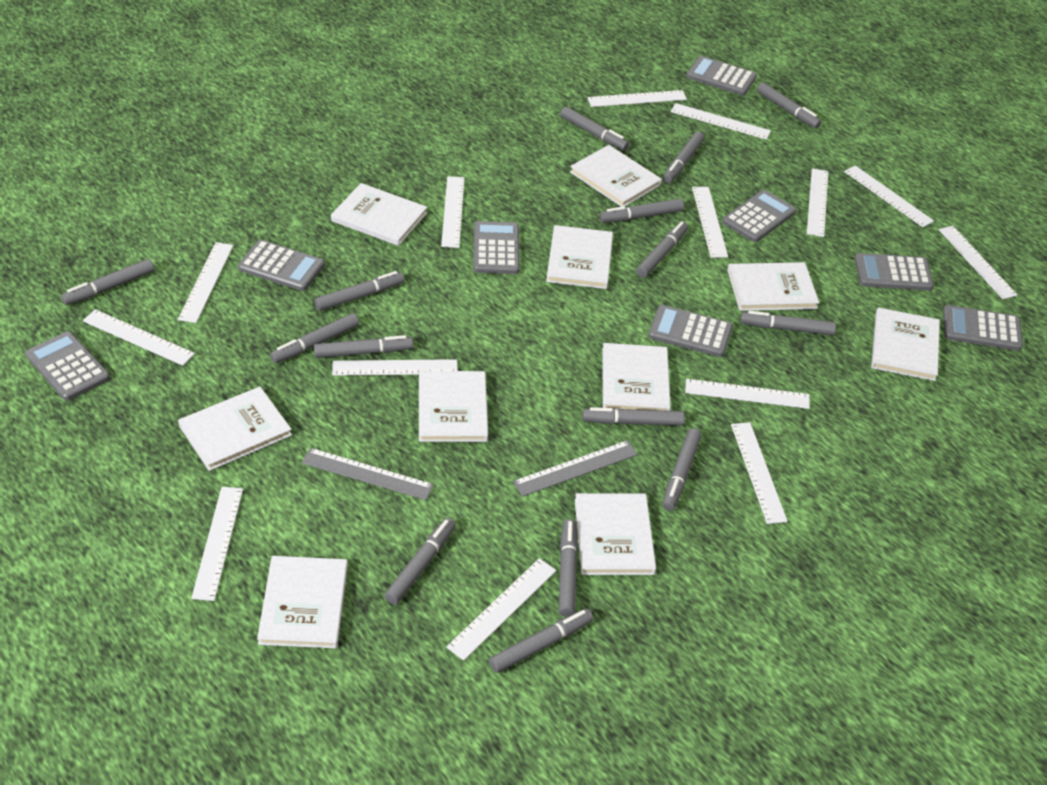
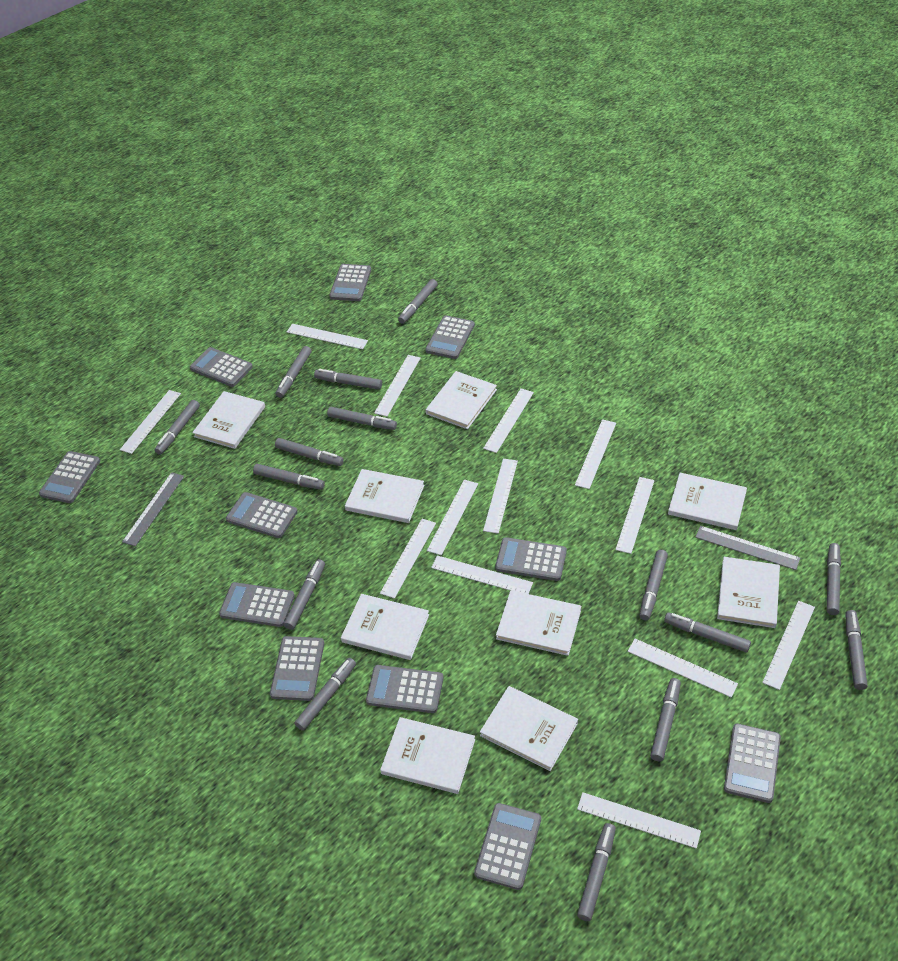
grey calculator: 8 -> 11
white book: 10 -> 9
white ruler: 14 -> 13

